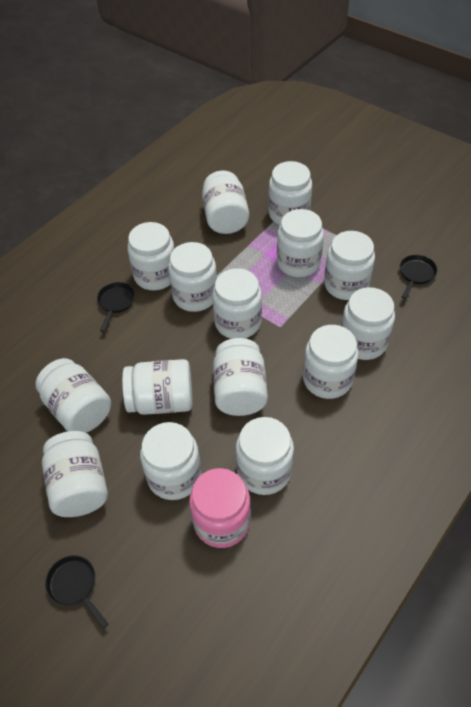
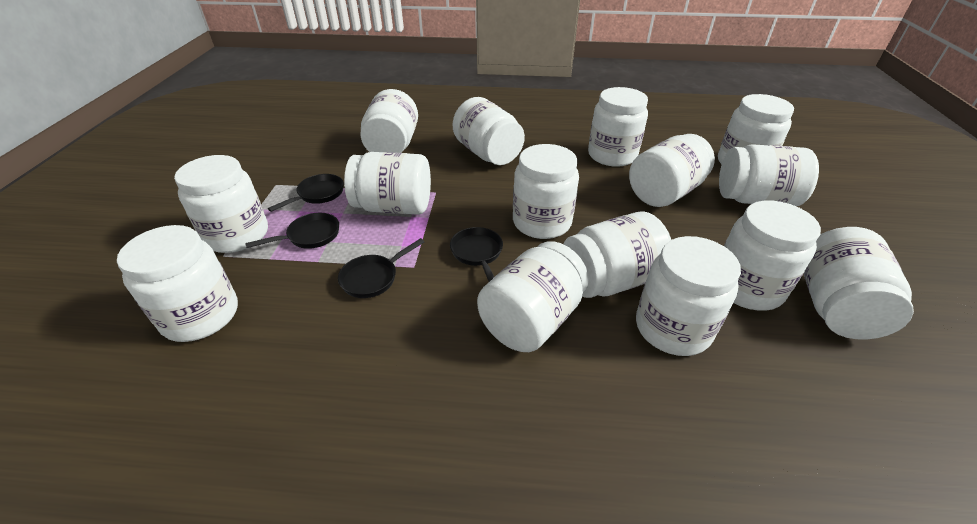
black pan: 3 -> 4
pink jar: 1 -> 0

